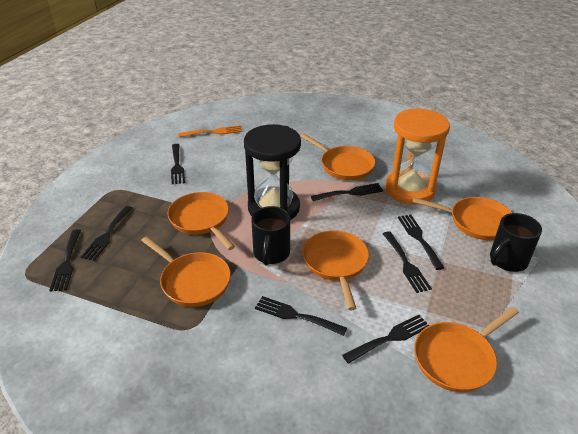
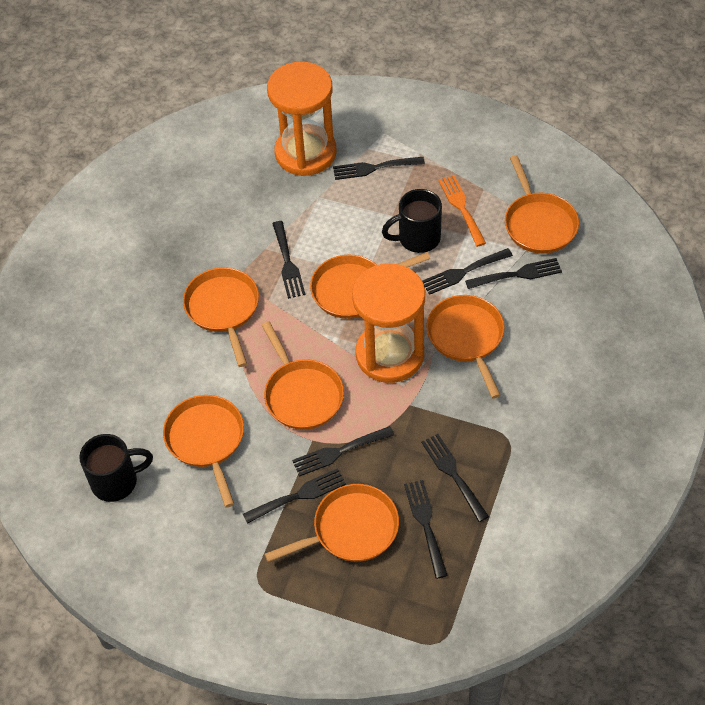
black hourglass: 1 -> 0
orange hourglass: 1 -> 2
orange pan: 6 -> 7

